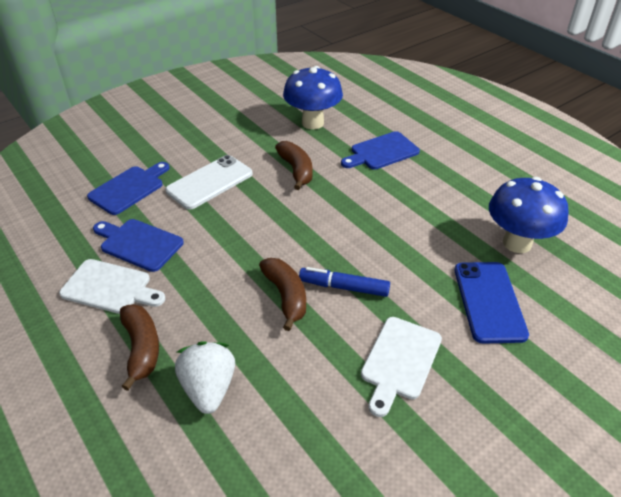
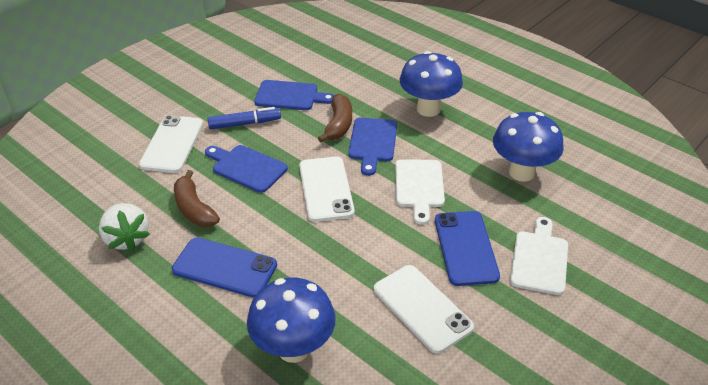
blue mushroom: 2 -> 3
blue phone: 1 -> 2
brown banana: 3 -> 2
white phone: 1 -> 3

